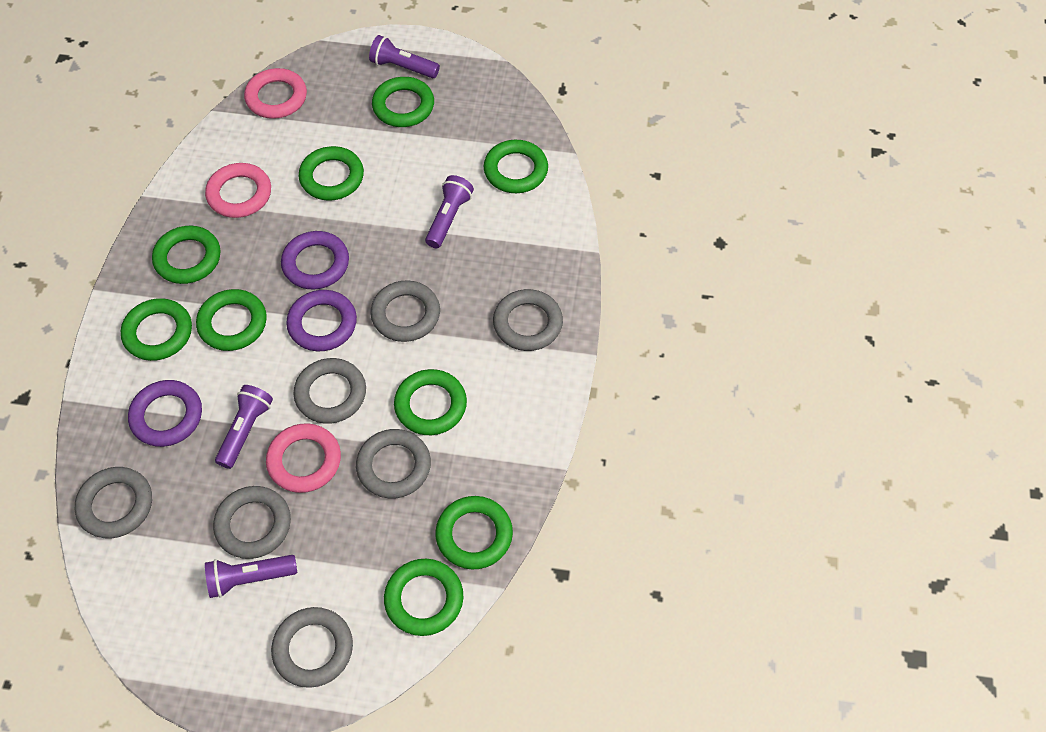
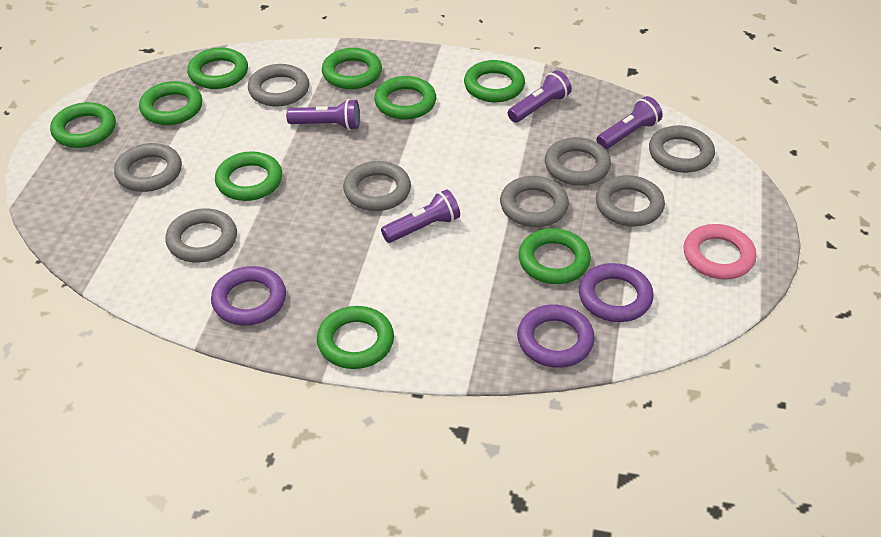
grey ring: 7 -> 8
pink ring: 3 -> 1

